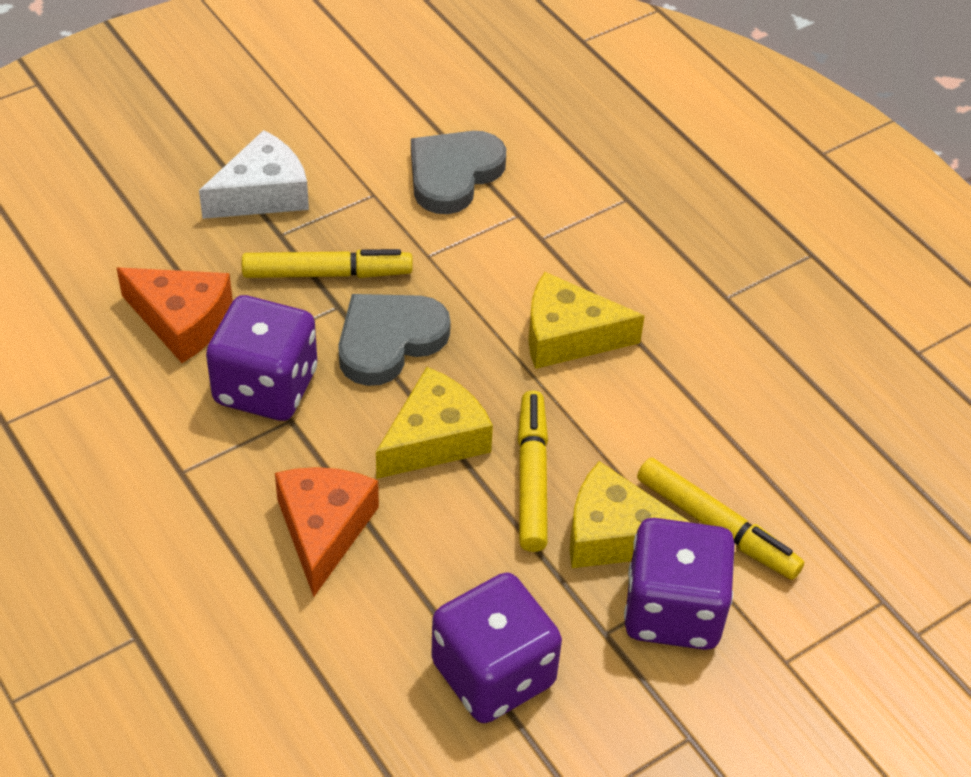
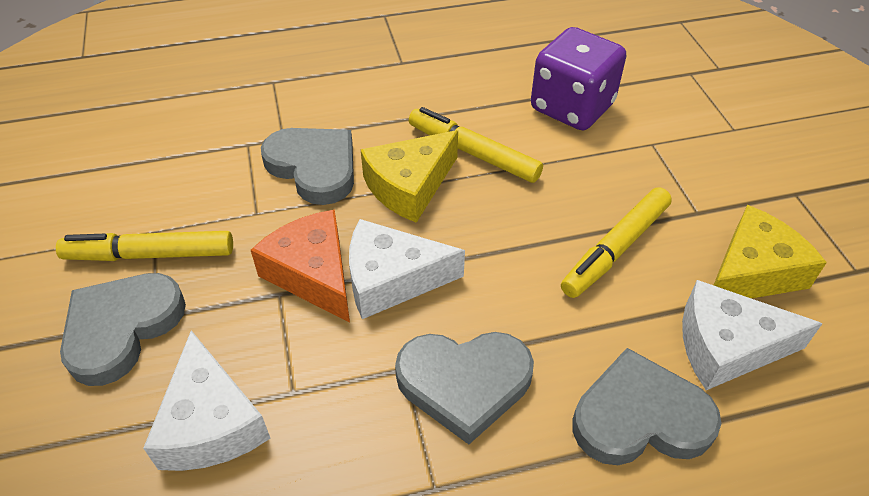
grey heart: 2 -> 4
orange cheese: 2 -> 1
purple dice: 3 -> 1
white cheese: 1 -> 3
yellow cheese: 3 -> 2

